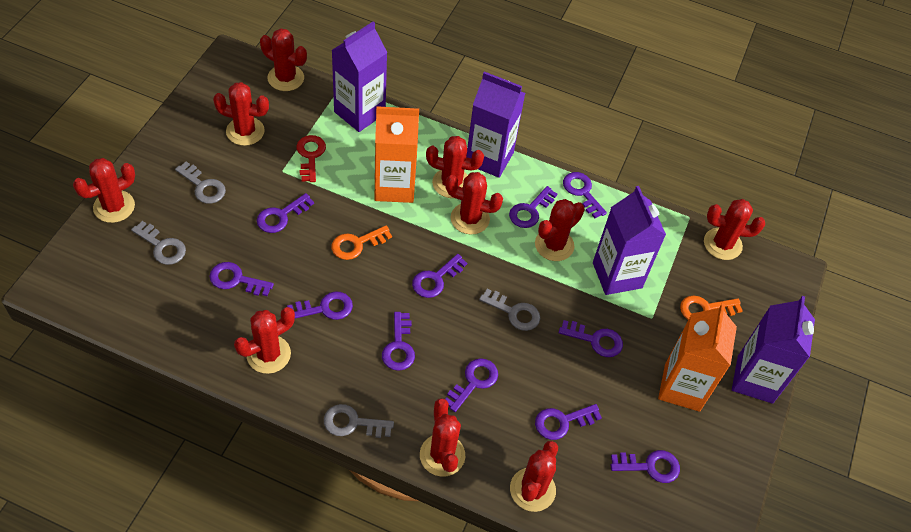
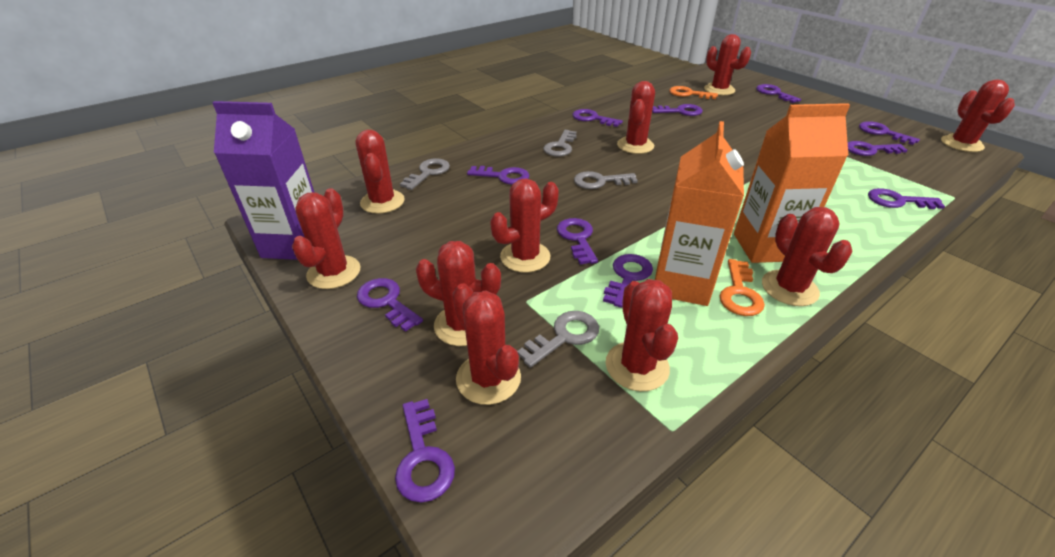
purple carton: 4 -> 1
red key: 1 -> 0

